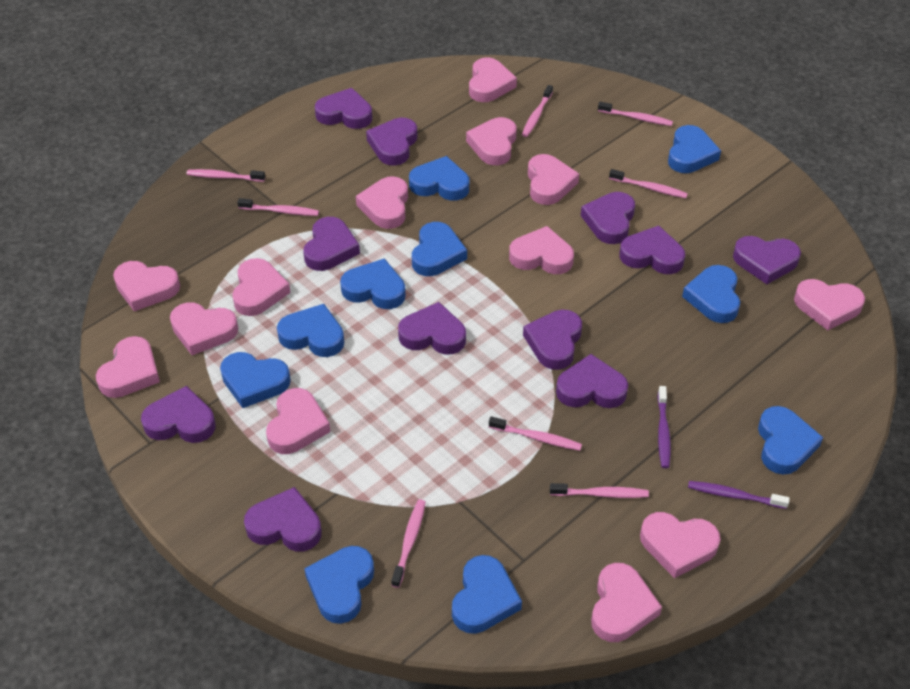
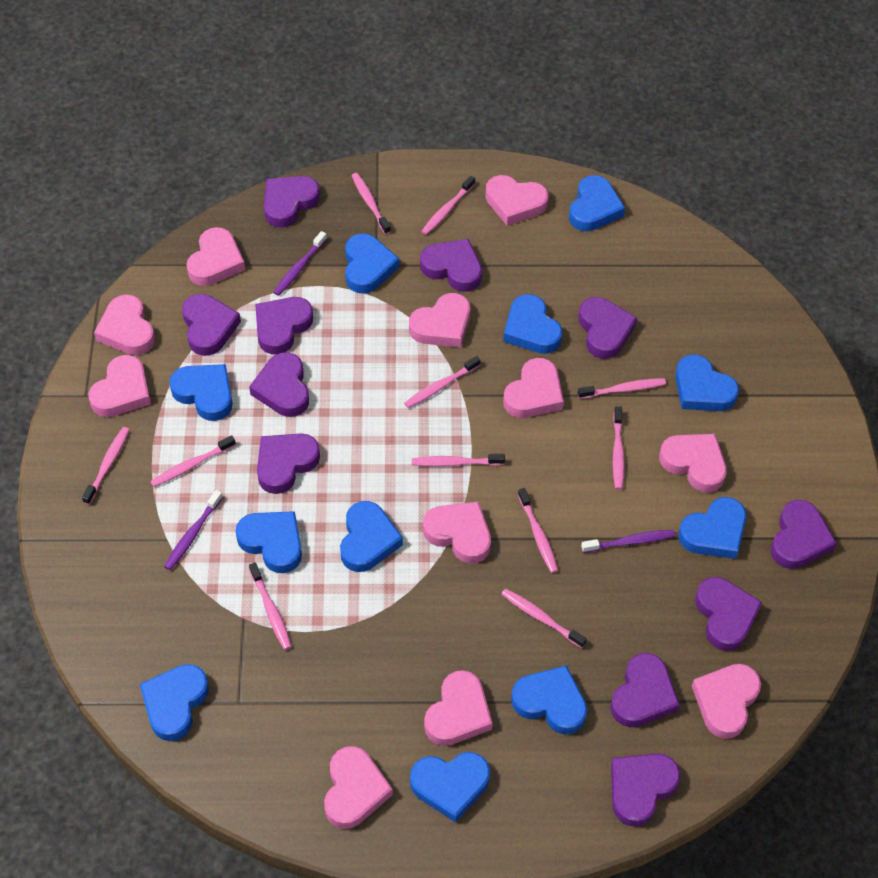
blue heart: 10 -> 11
pink heart: 13 -> 11
pink toothbrush: 8 -> 11
purple toothbrush: 2 -> 3

